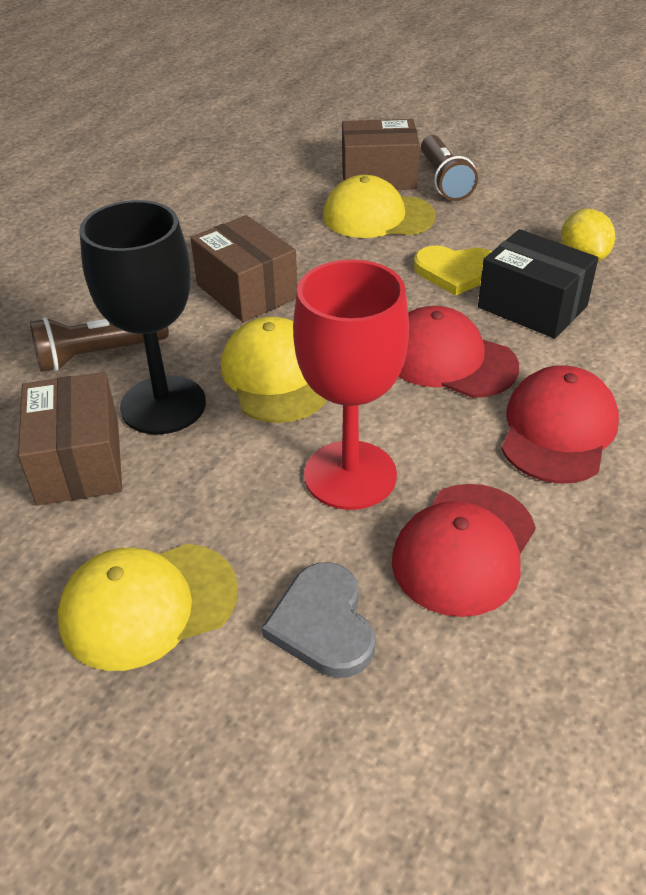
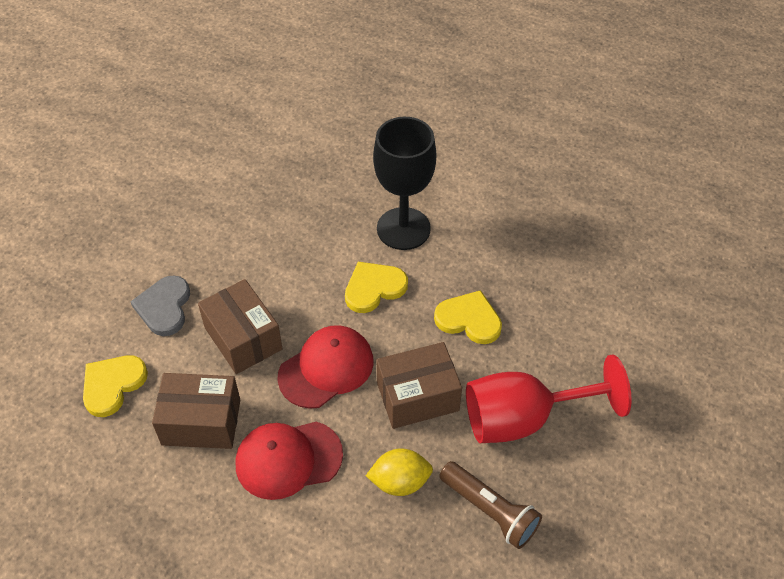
black box: 1 -> 0
brown flashlight: 2 -> 1
red cap: 3 -> 2
yellow cap: 3 -> 0
yellow heart: 1 -> 3

